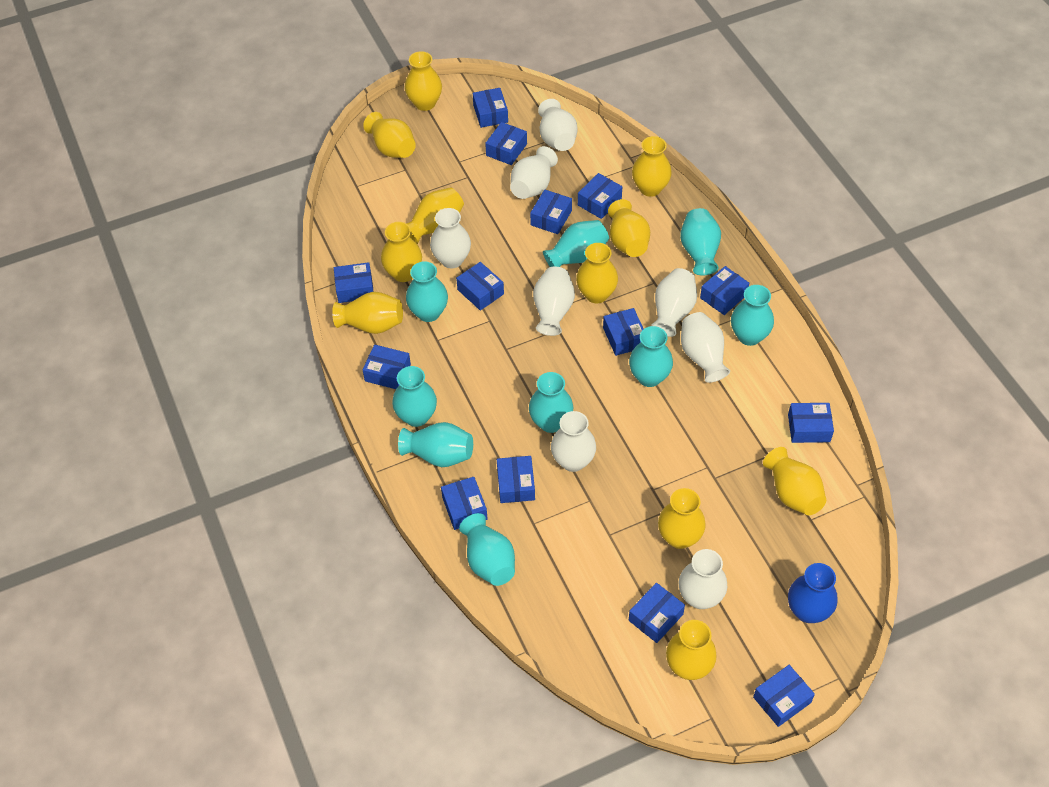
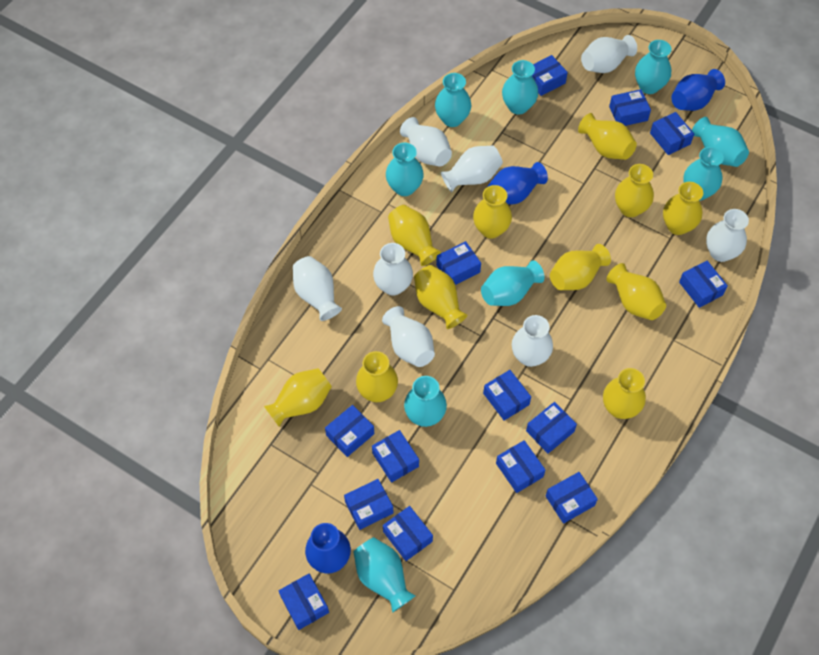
blue vase: 1 -> 3

